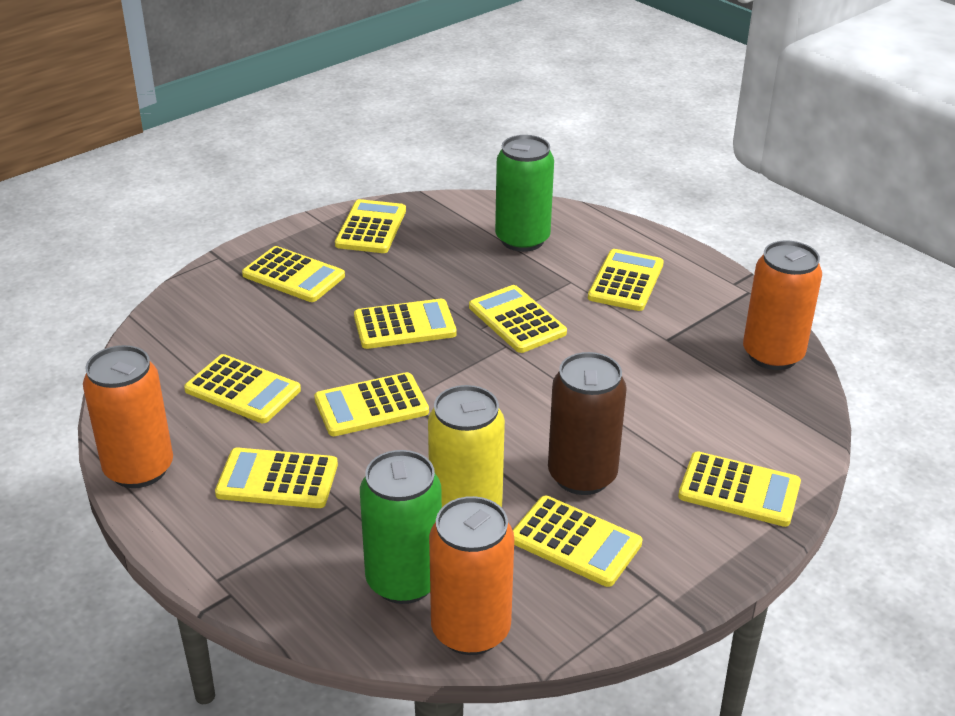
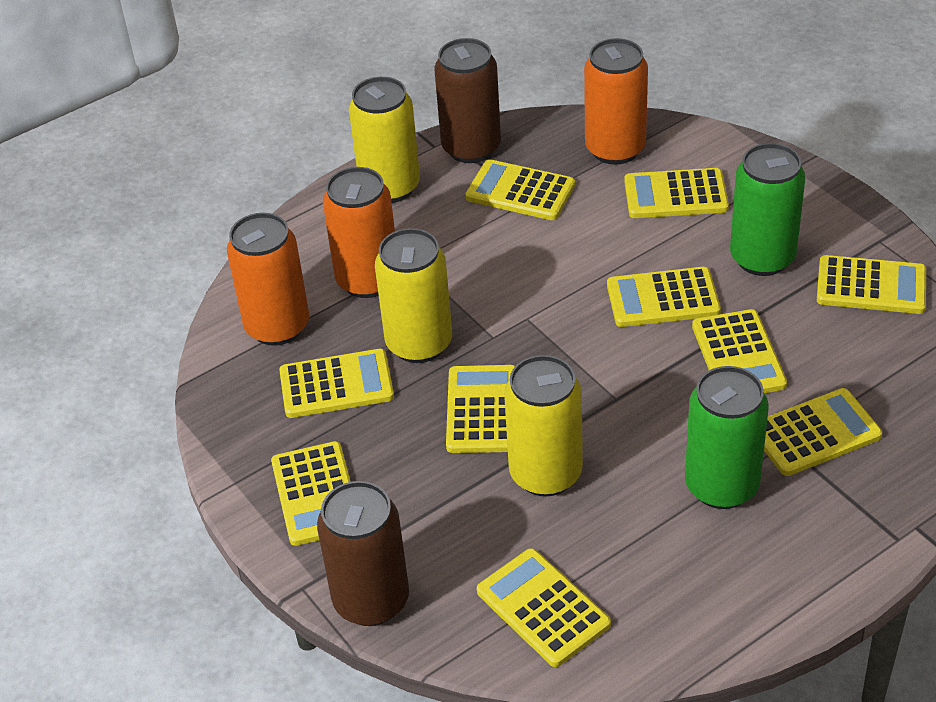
brown can: 1 -> 2
yellow can: 1 -> 3

